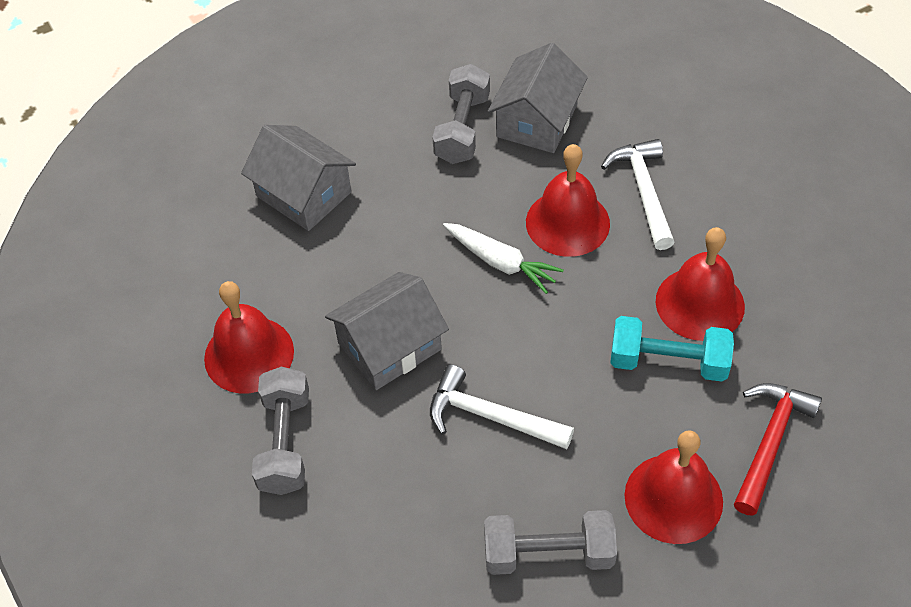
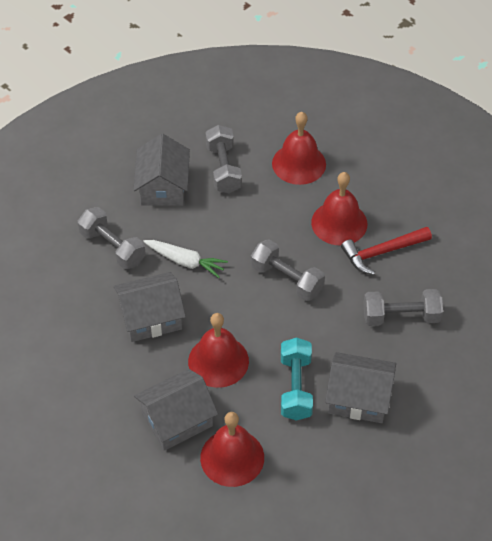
grey dumbbell: 3 -> 4
grey house: 3 -> 4
white hammer: 2 -> 0

